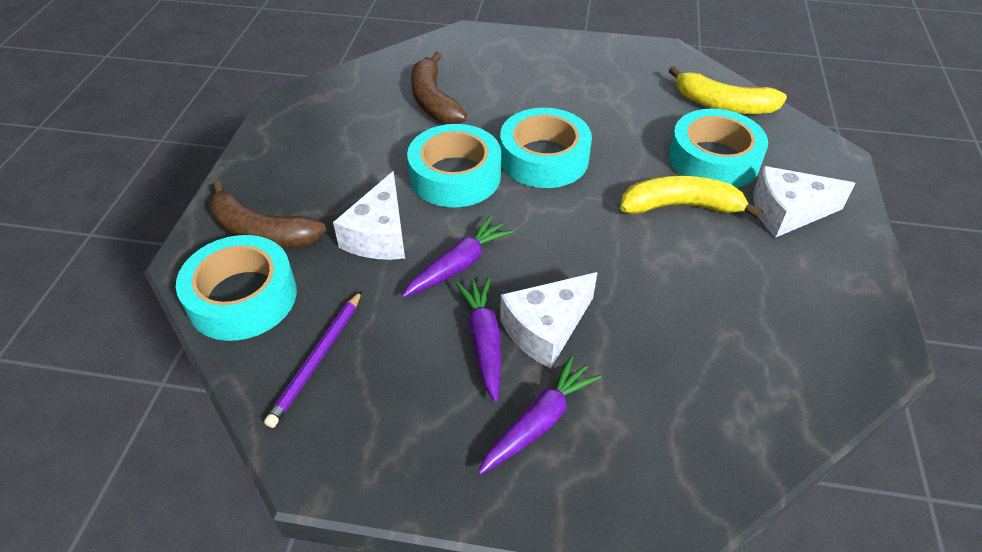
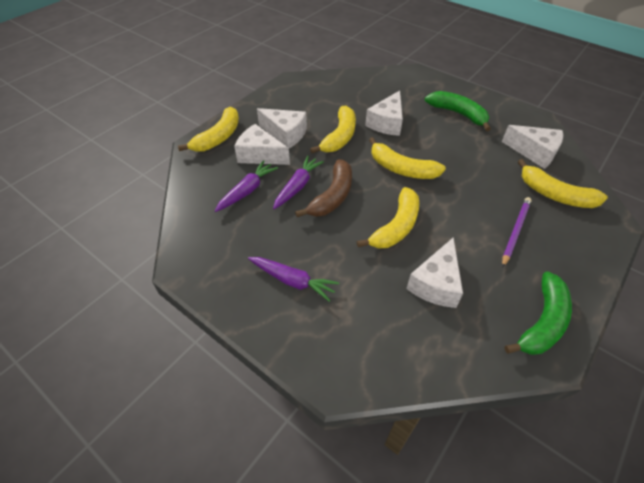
brown banana: 2 -> 1
green banana: 0 -> 2
turquoise tape: 4 -> 0
white cheese: 3 -> 5
yellow banana: 2 -> 5

